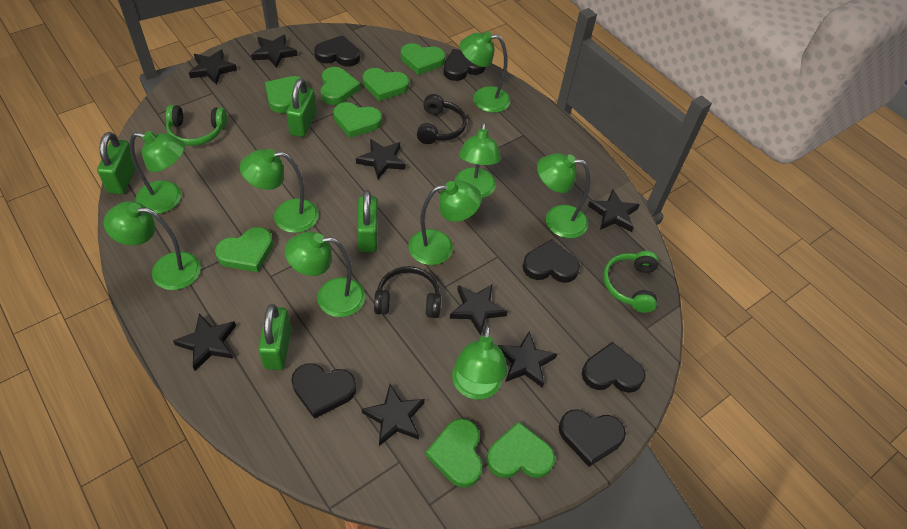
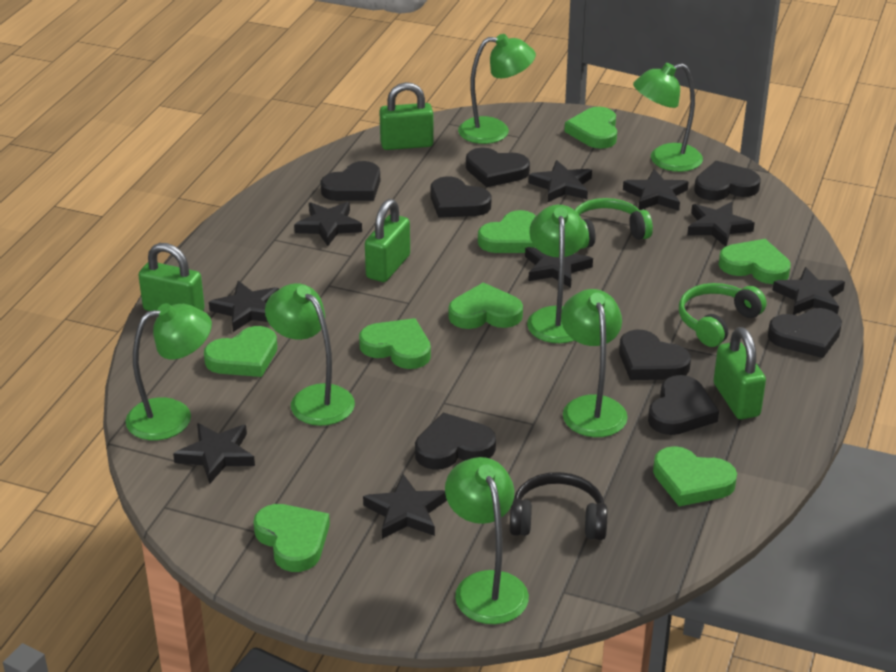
black headphones: 2 -> 1
black heart: 6 -> 8
black star: 8 -> 9
green lamp: 9 -> 7

